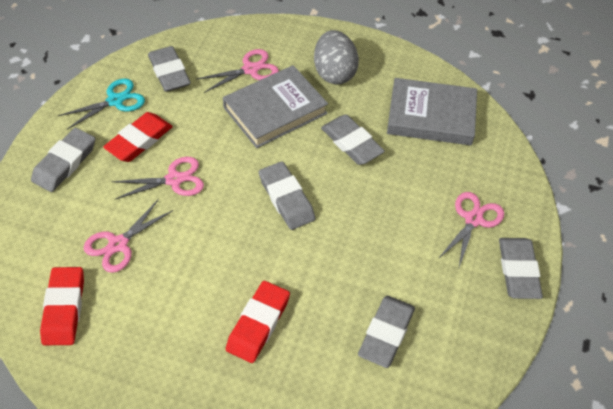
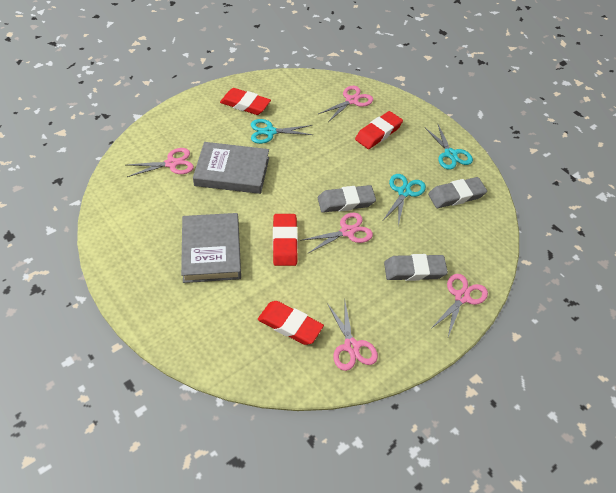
grey egg: 1 -> 0
grey eraser: 6 -> 3
pink scissors: 4 -> 5
red eraser: 3 -> 4
turquoise scissors: 1 -> 3

